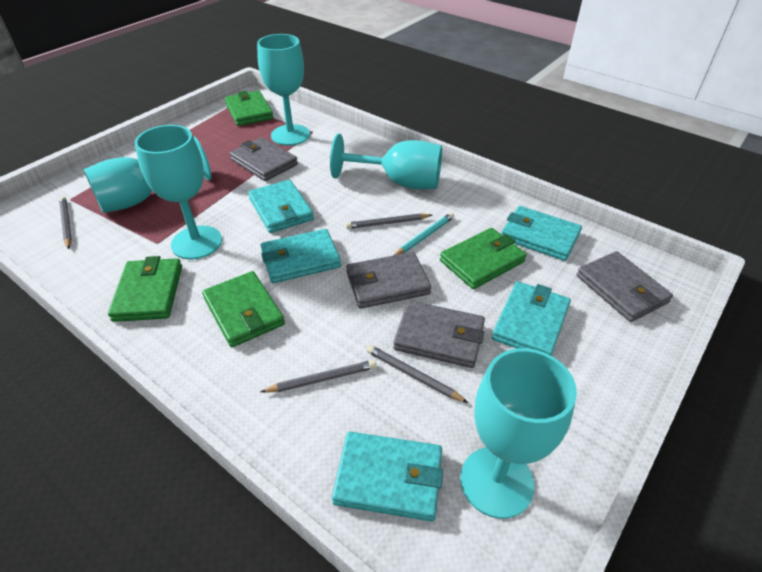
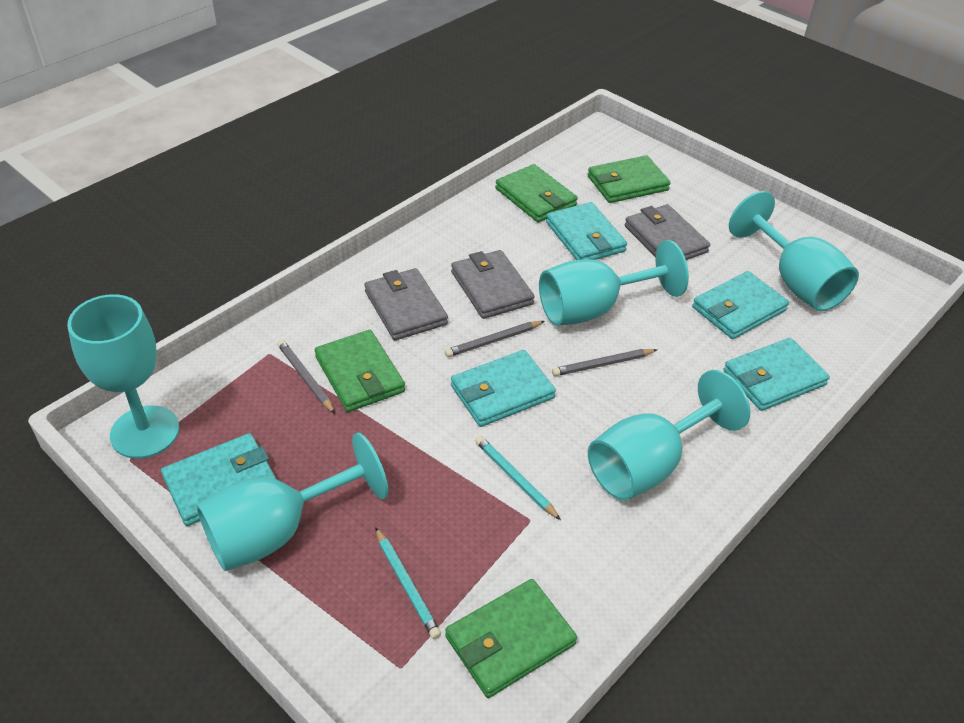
grey pencil: 4 -> 3
grey wallet: 4 -> 3
turquoise pencil: 1 -> 2

